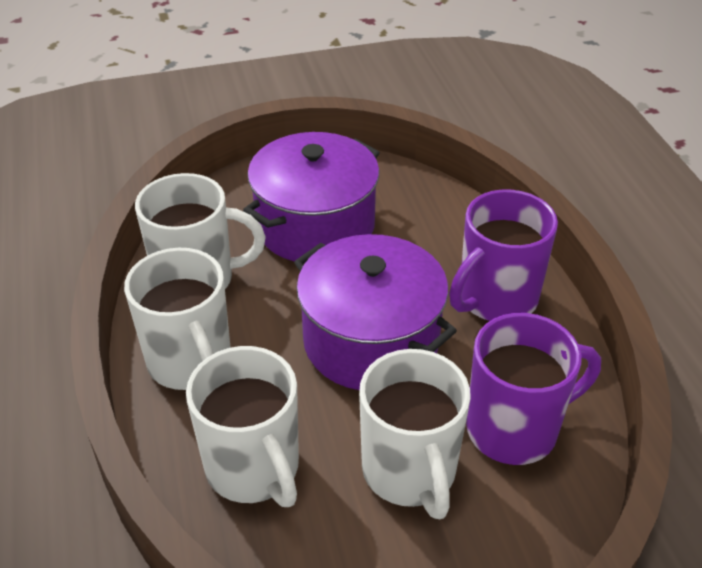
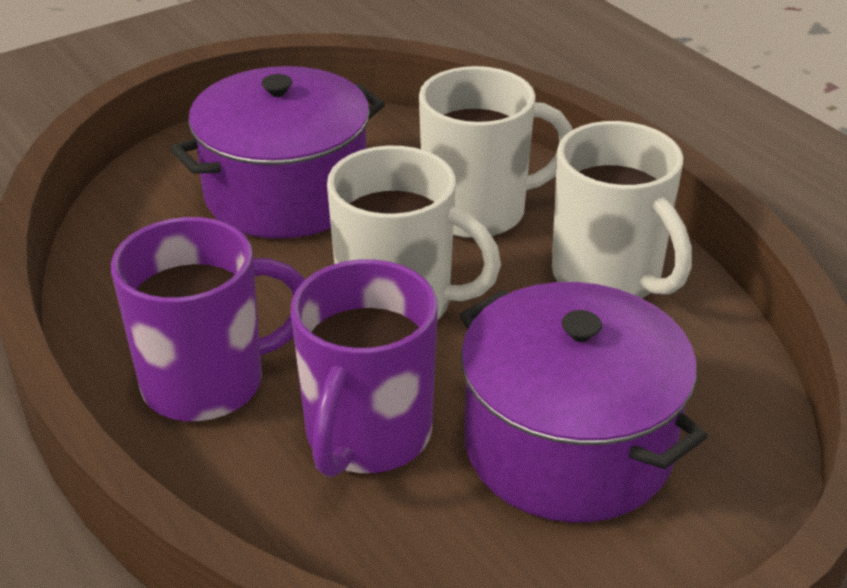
white mug: 4 -> 3

